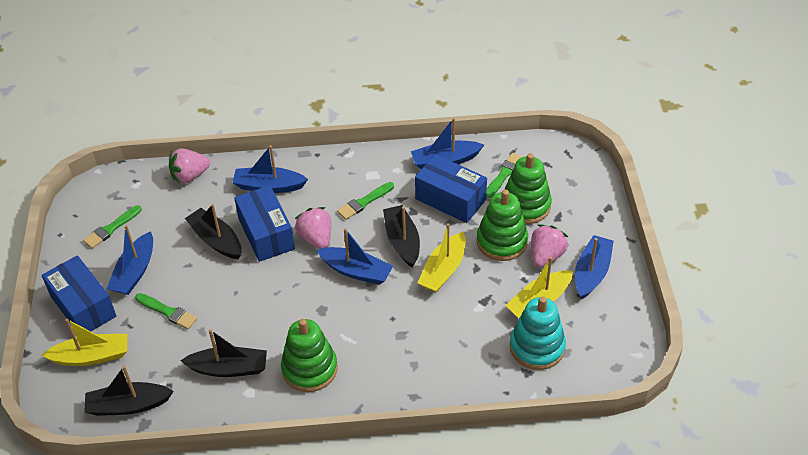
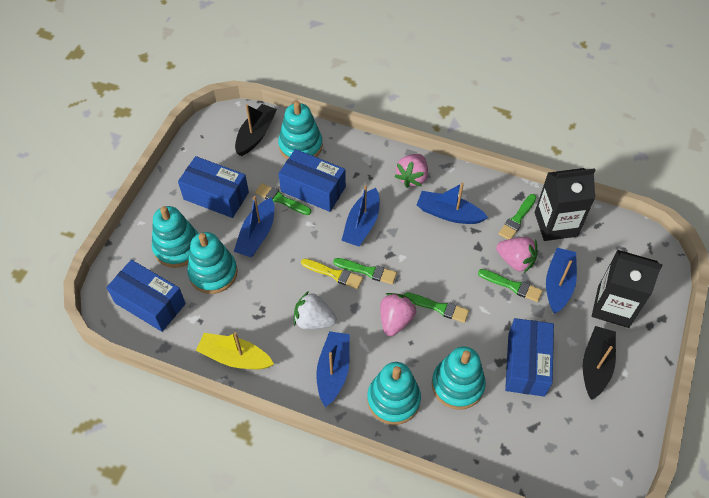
black boat: 4 -> 2
black carton: 0 -> 2
blue box: 3 -> 4
green brush: 4 -> 5
green stacking toy: 3 -> 0
turquoise stacking toy: 1 -> 5
white strawberry: 0 -> 1
yellow boat: 3 -> 1
yellow brush: 0 -> 1

